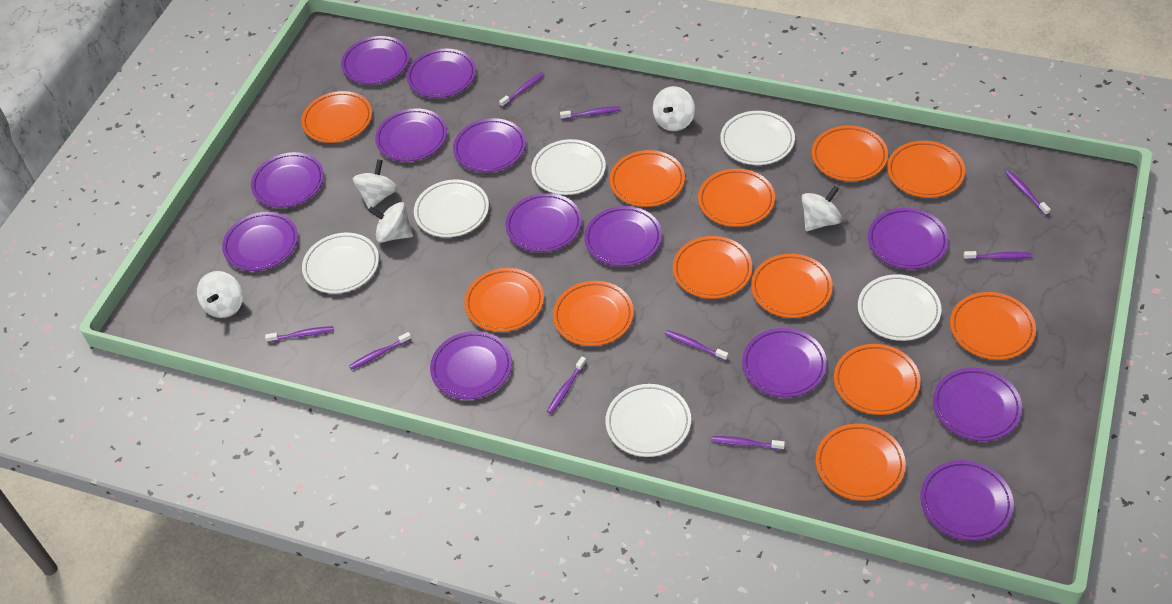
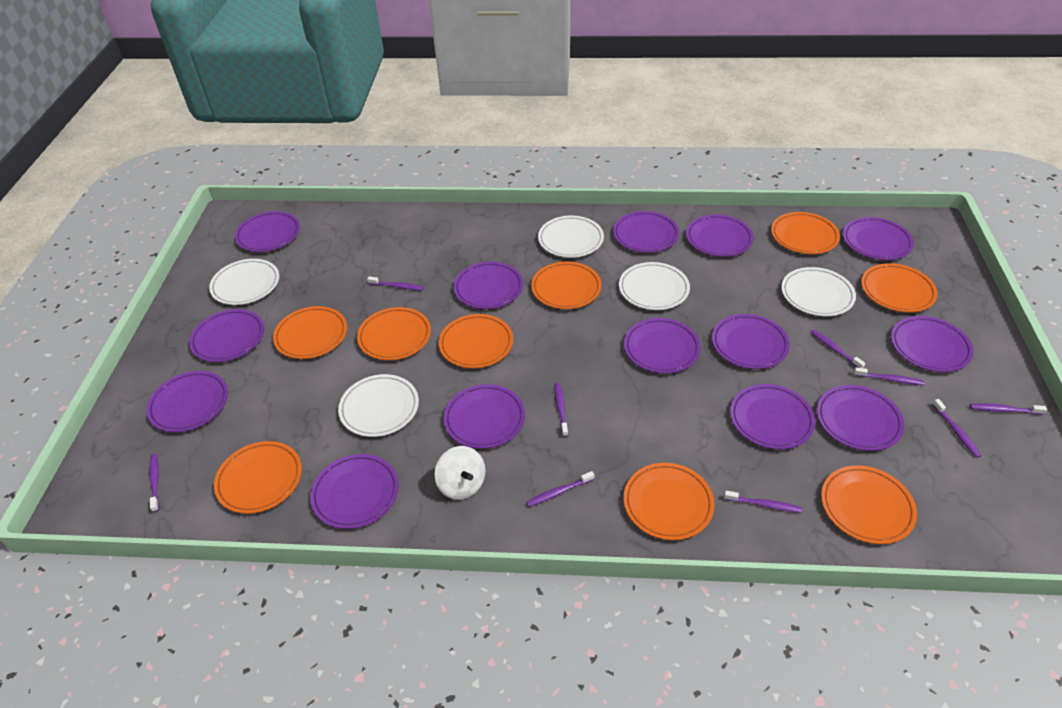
orange plate: 12 -> 9
purple plate: 13 -> 14
white plate: 6 -> 5
white spinning top: 5 -> 1

